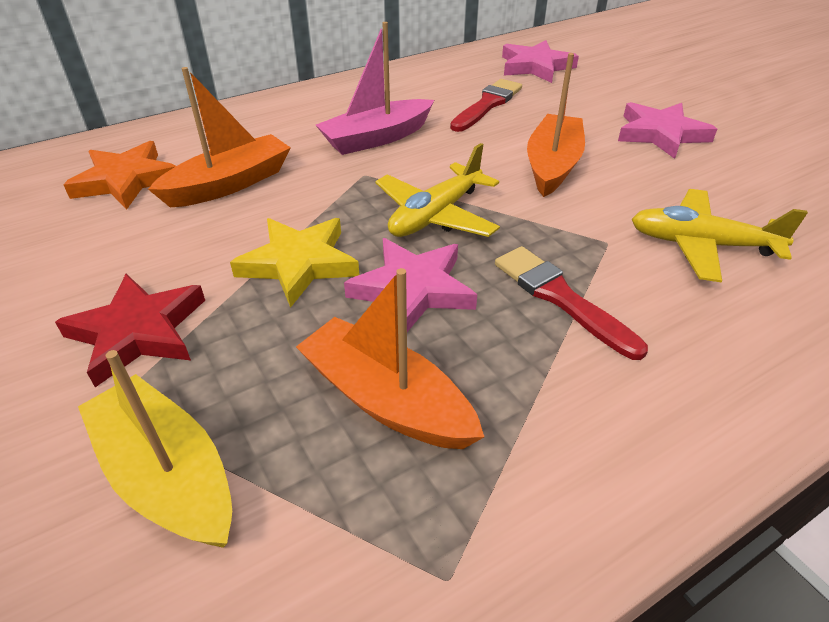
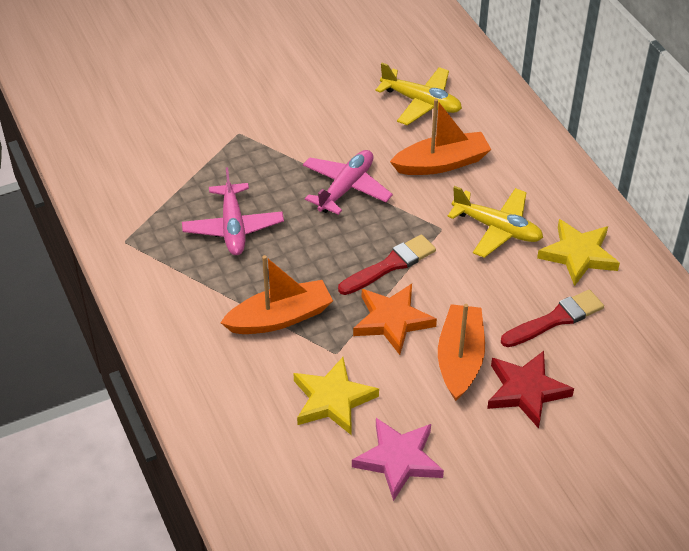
pink boat: 1 -> 0
pink plane: 0 -> 2
pink star: 3 -> 1
yellow boat: 1 -> 0
yellow star: 1 -> 2

